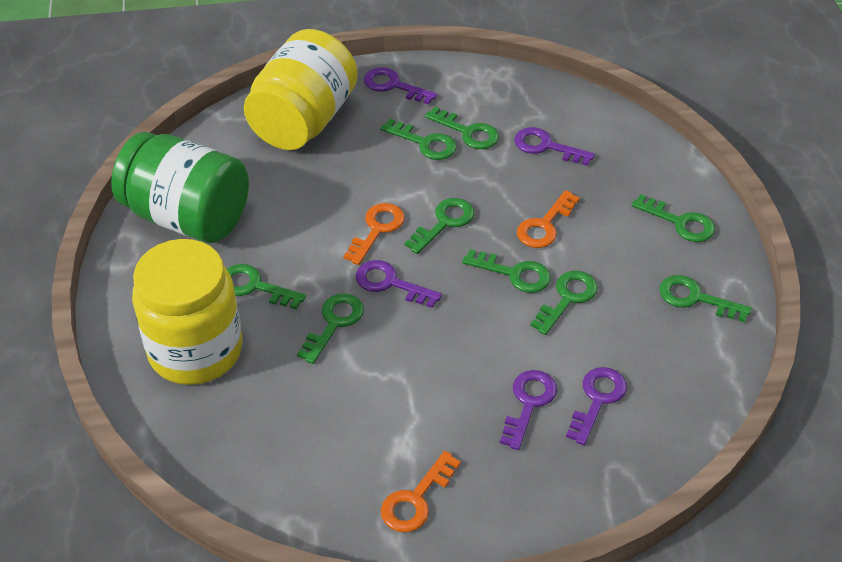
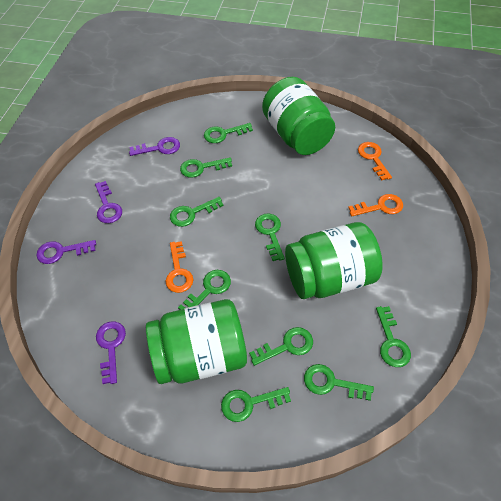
green jar: 1 -> 3
purple key: 5 -> 4
yellow jar: 2 -> 0

